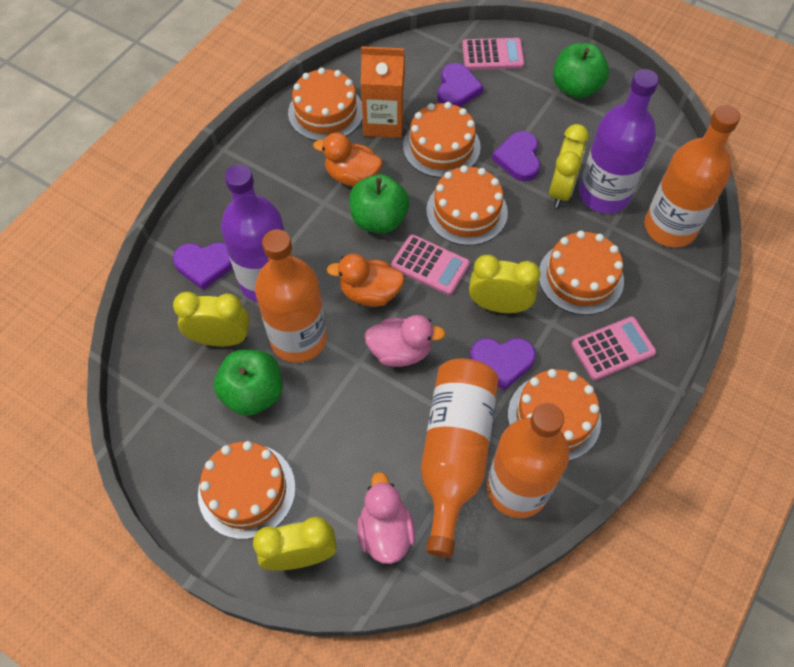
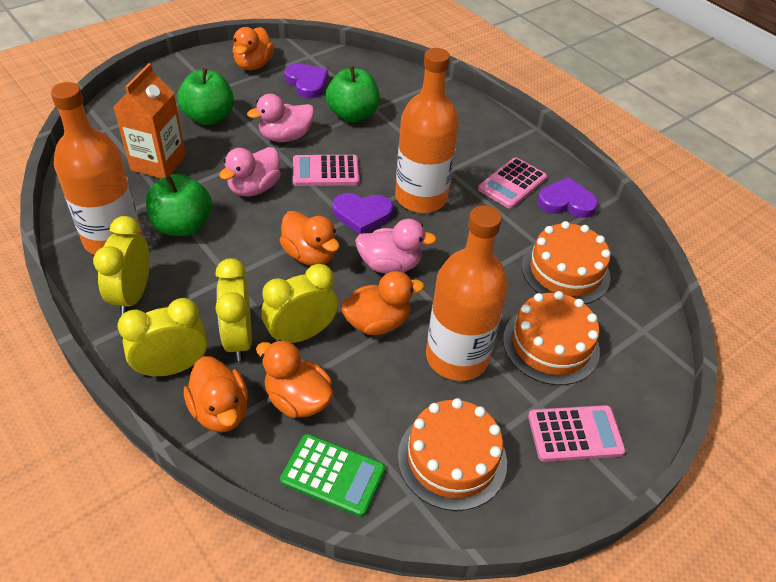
green calculator: 0 -> 1
orange bottle: 4 -> 3
orange cake: 6 -> 3
orange duck: 2 -> 5
pink duck: 2 -> 3
purple bottle: 2 -> 0
purple heart: 4 -> 3

